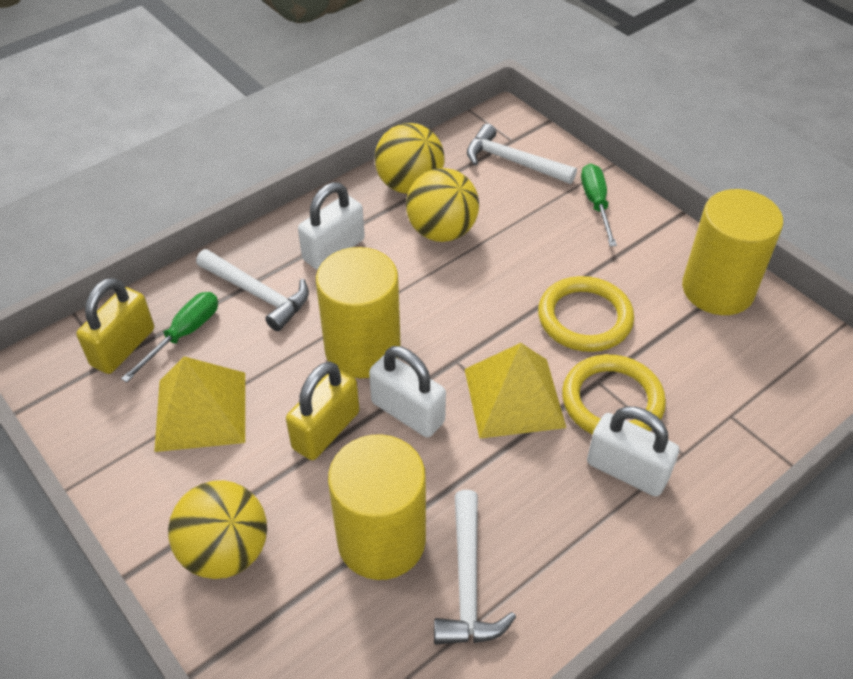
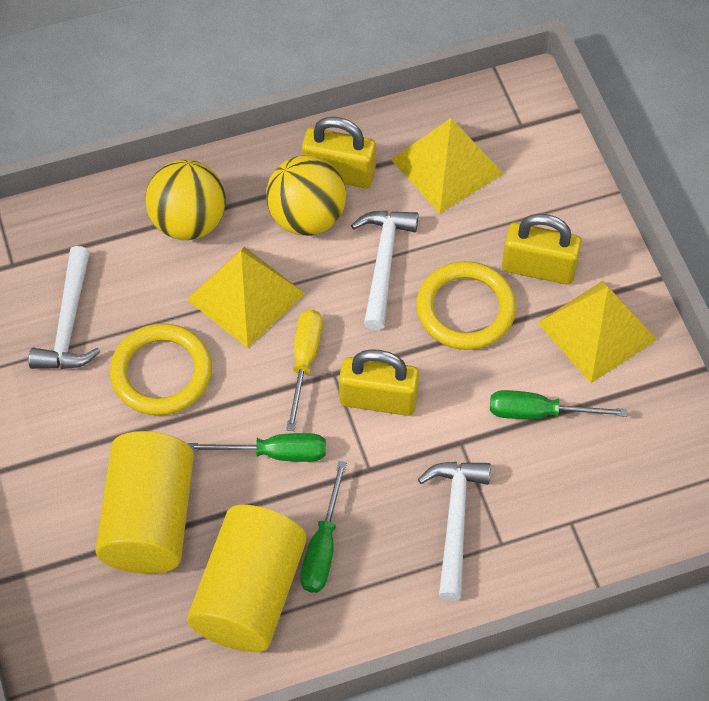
green screwdriver: 2 -> 3
white padlock: 3 -> 0
yellow ball: 3 -> 2
yellow cylinder: 3 -> 2
yellow padlock: 2 -> 3
yellow pyramid: 2 -> 3
yellow screwdriver: 0 -> 1

